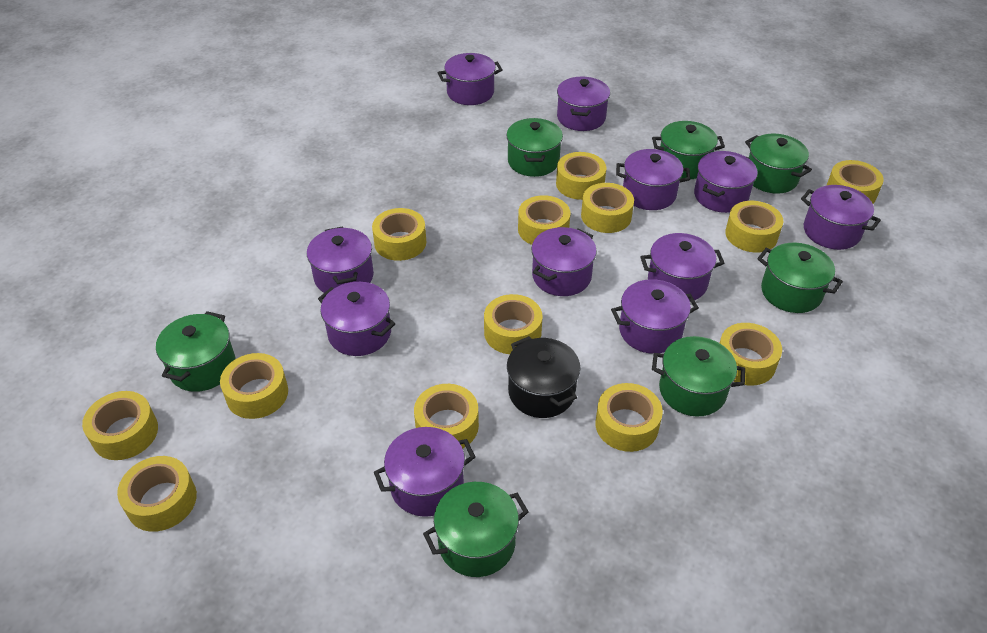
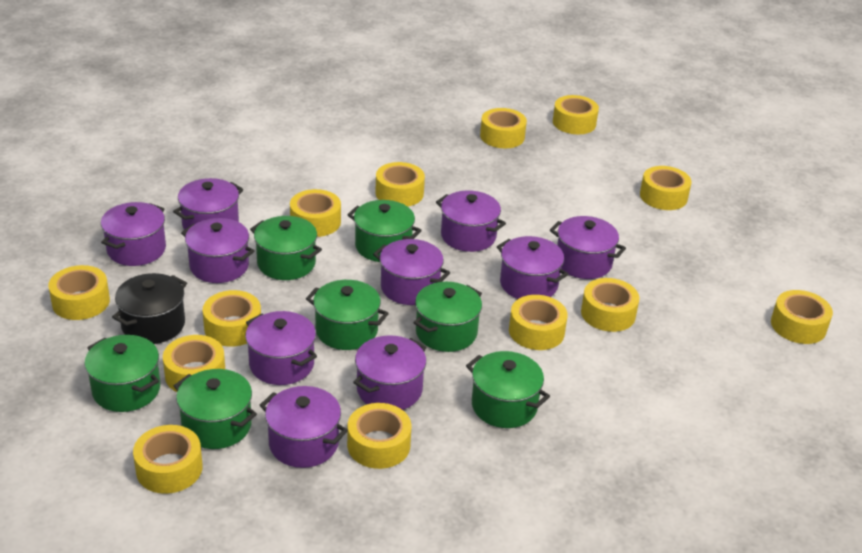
purple pot: 11 -> 10

